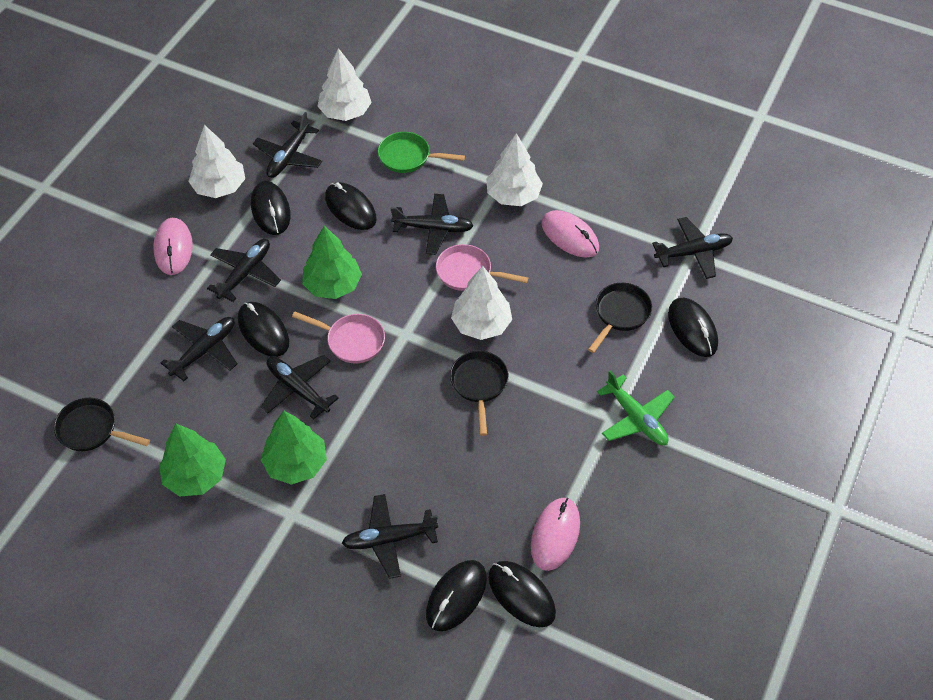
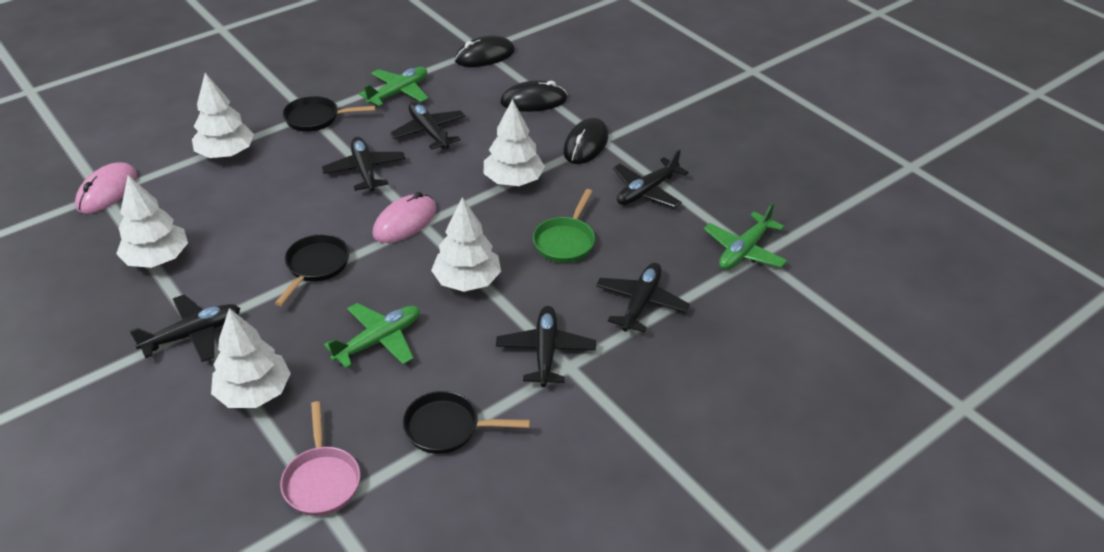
black mouse: 6 -> 3
black plane: 7 -> 6
green plane: 1 -> 3
green tree: 3 -> 0
pink mouse: 3 -> 2
pink pan: 2 -> 1
white tree: 4 -> 5

